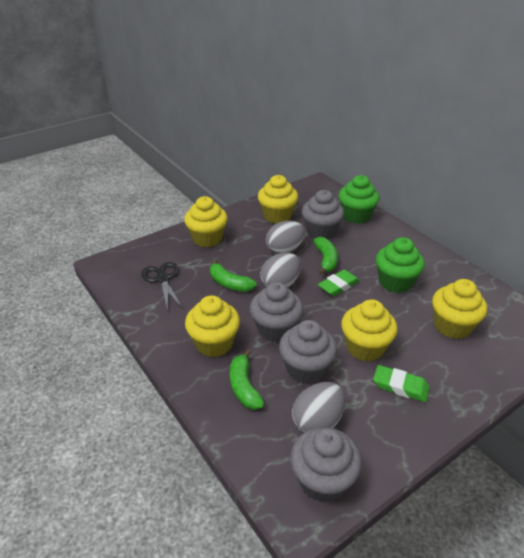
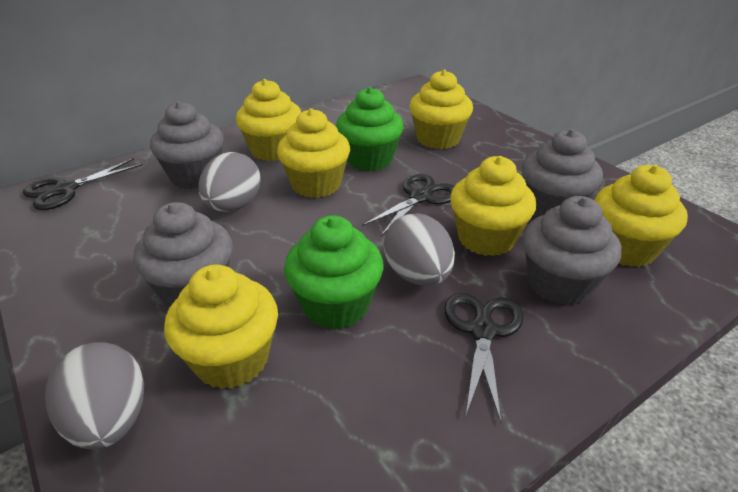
black scissors: 1 -> 3
green banana: 3 -> 0
green eraser: 2 -> 0
yellow cupcake: 5 -> 6

